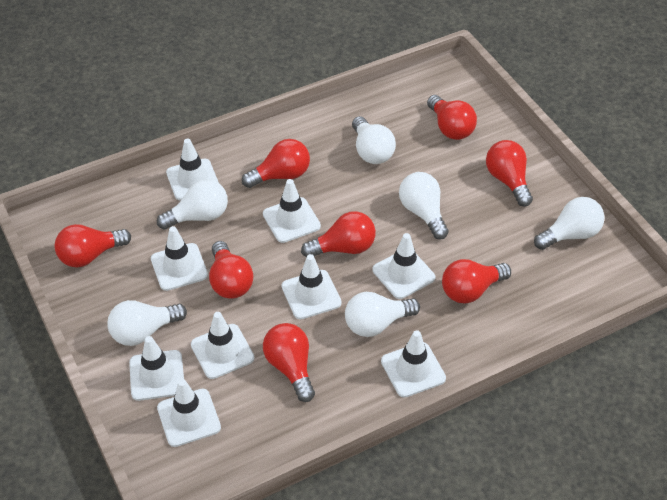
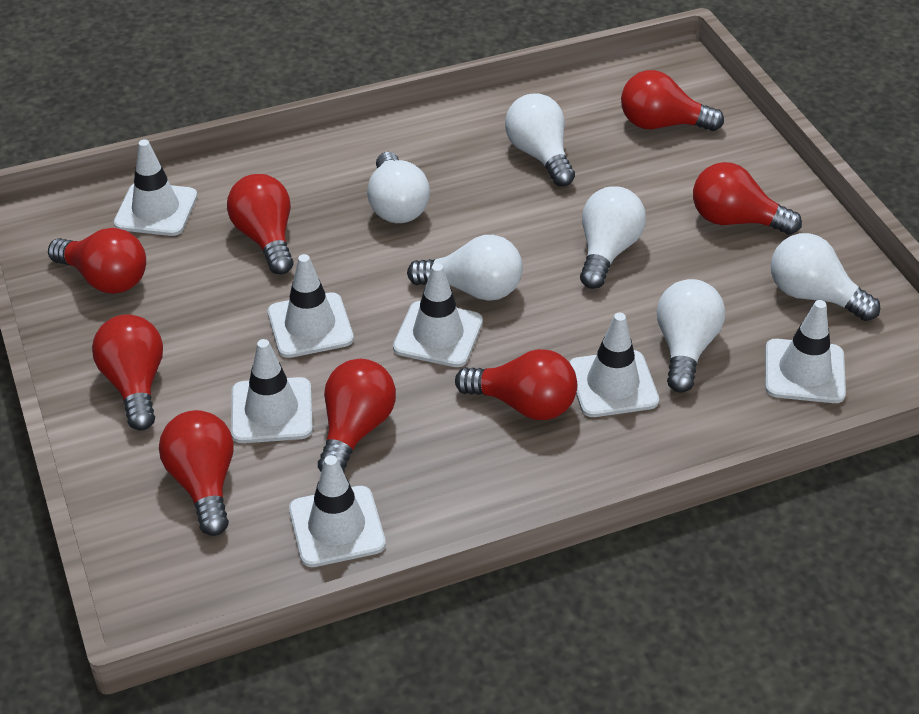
white traffic cone: 9 -> 7

